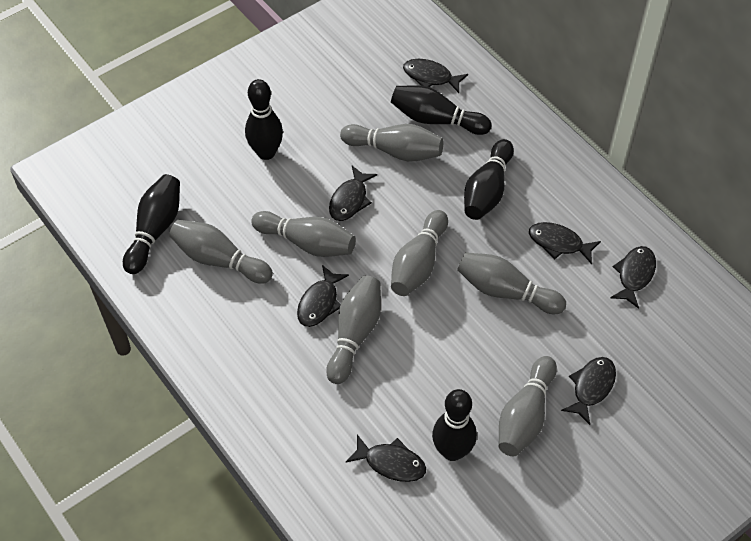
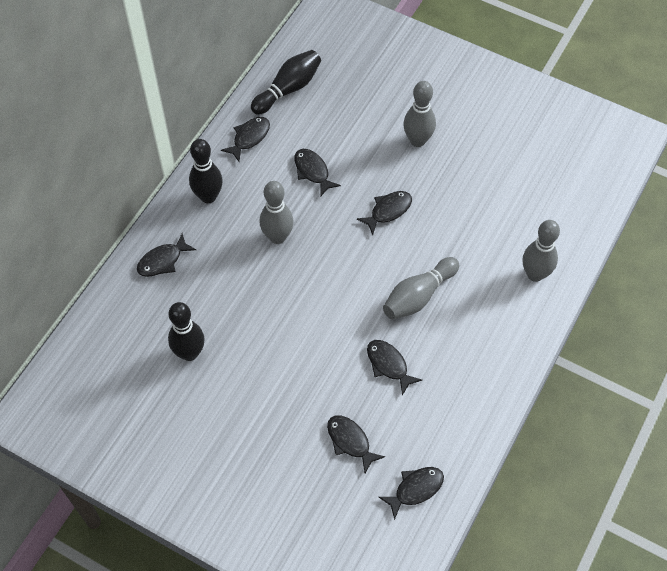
black bowling pin: 5 -> 3
grey bowling pin: 7 -> 4

